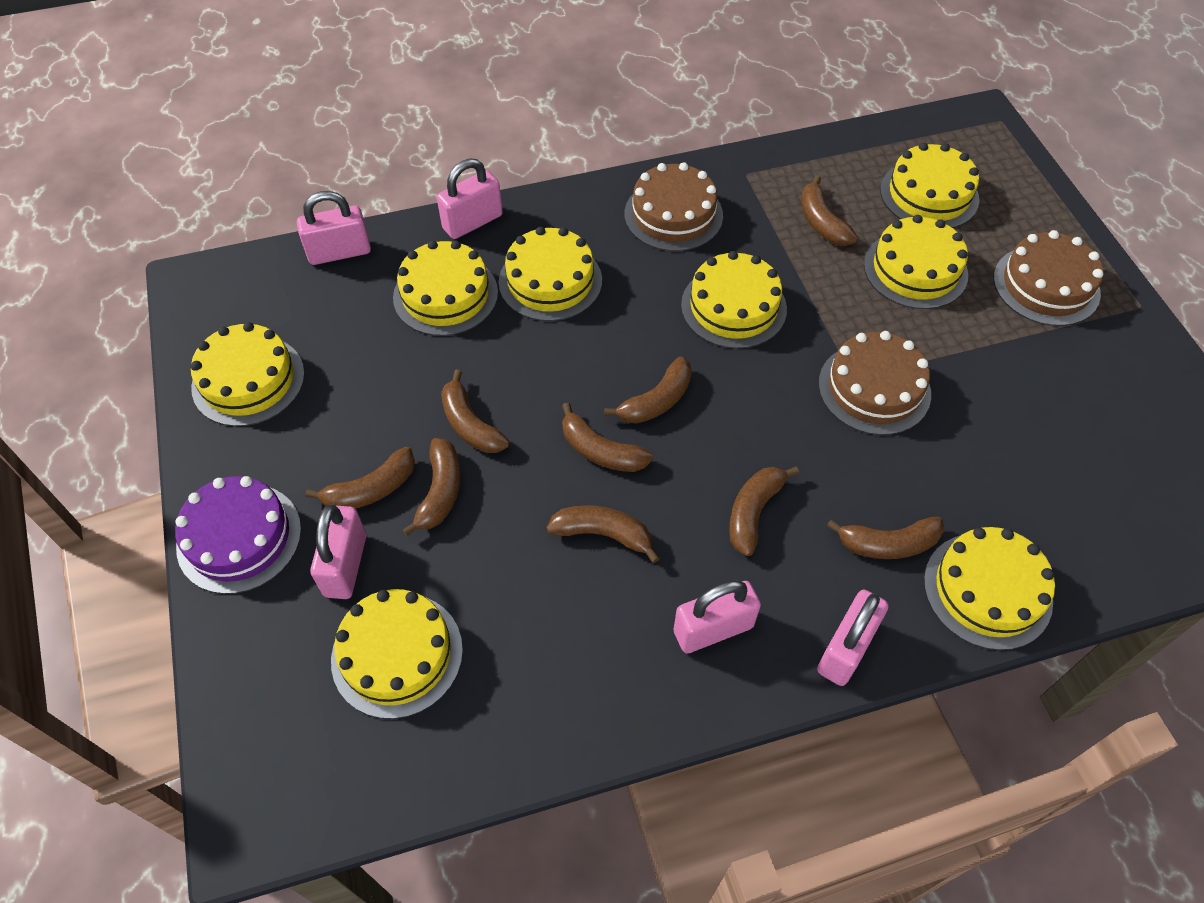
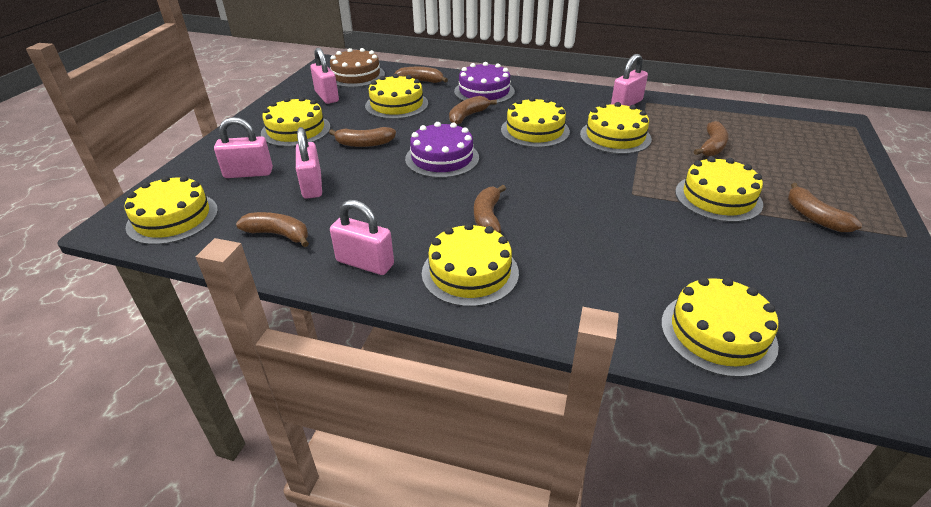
brown banana: 9 -> 7
brown cake: 3 -> 1
purple cake: 1 -> 2

